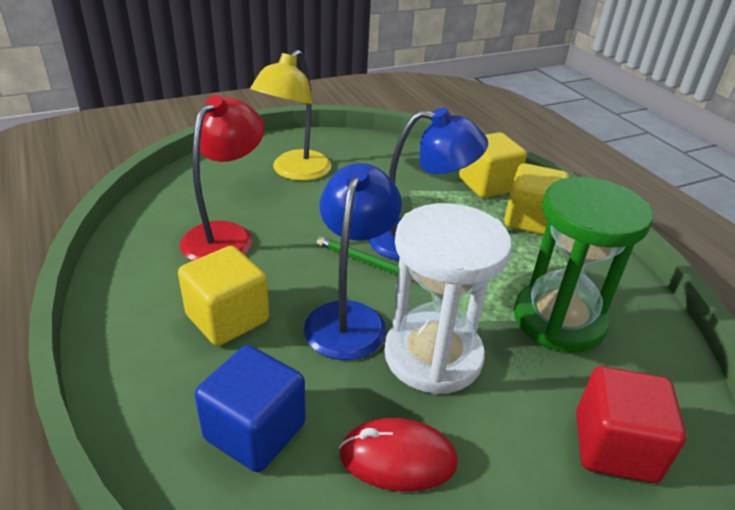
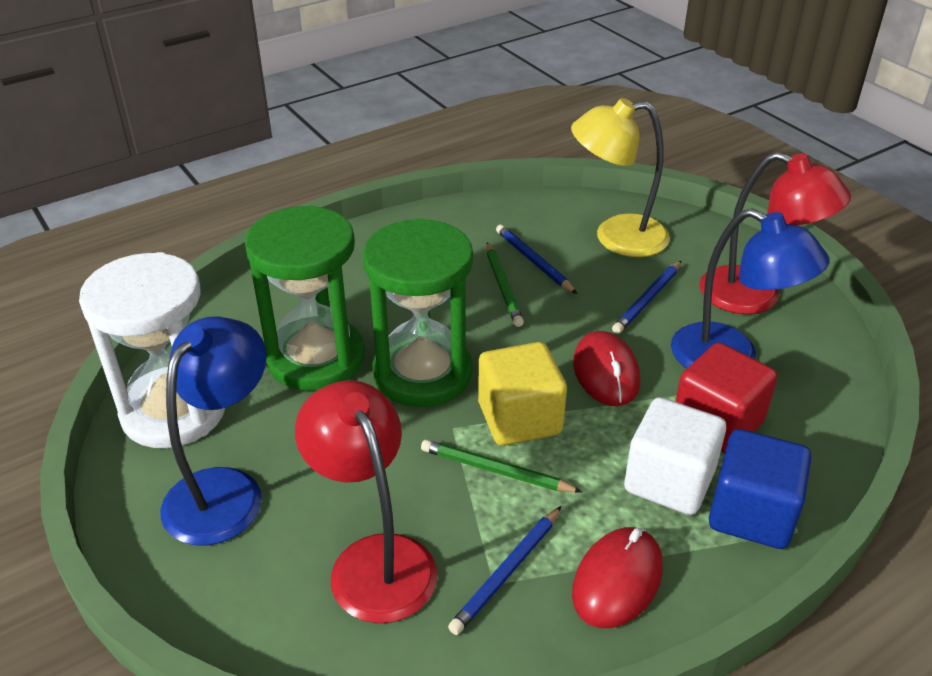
blue pencil: 0 -> 3
green hourglass: 1 -> 2
green pencil: 1 -> 2
red lamp: 1 -> 2
red mouse: 1 -> 2
white cube: 0 -> 1
yellow cube: 3 -> 1

